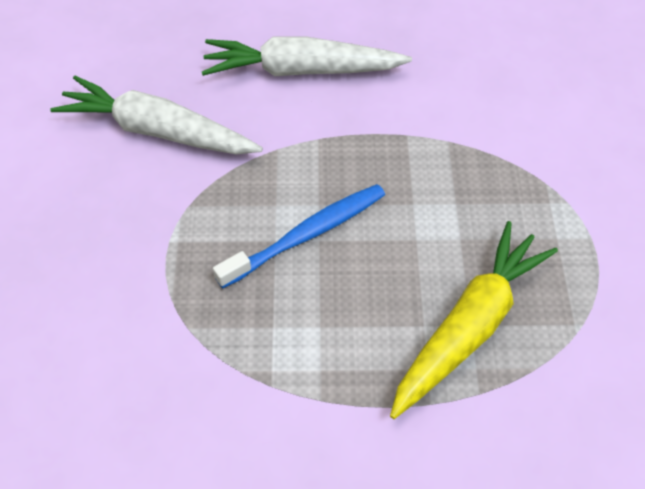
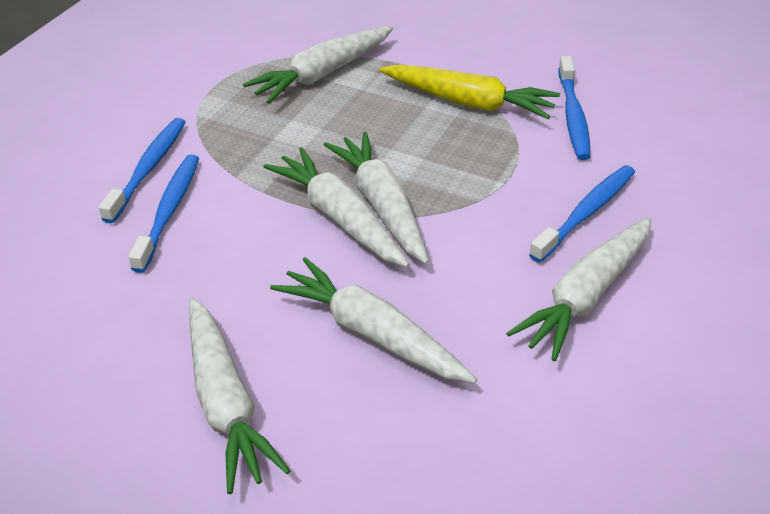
blue toothbrush: 1 -> 4
white carrot: 2 -> 6

